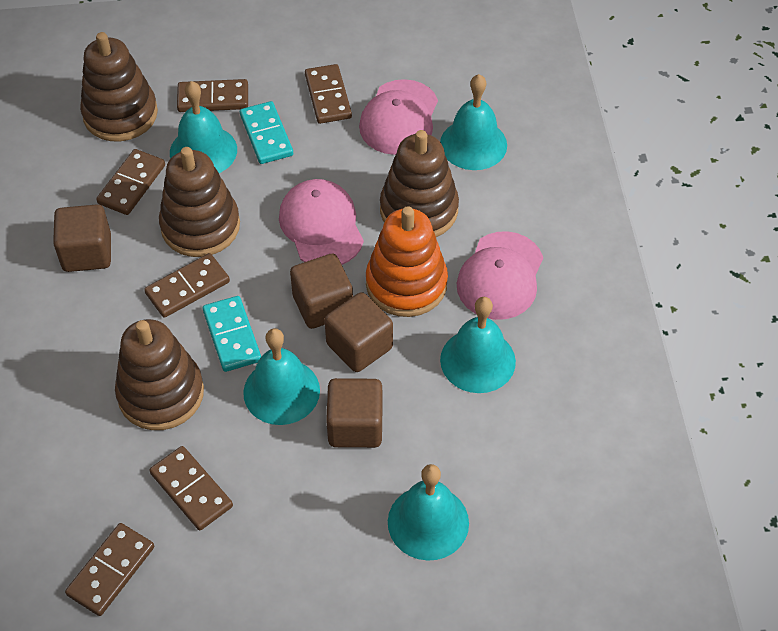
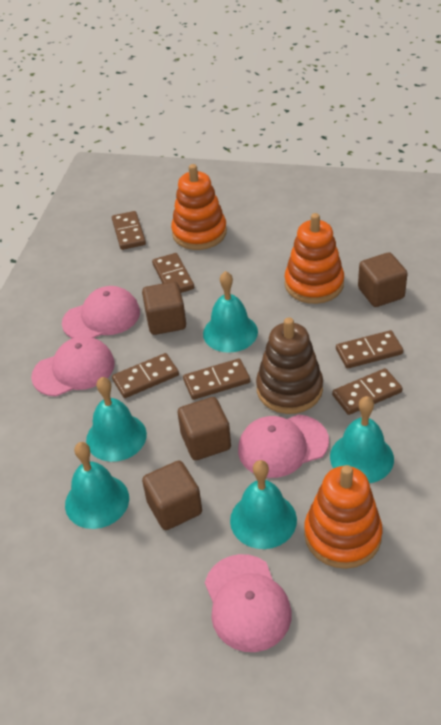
brown stacking toy: 4 -> 1
orange stacking toy: 1 -> 3
pink cap: 3 -> 4
turquoise domino: 2 -> 0

